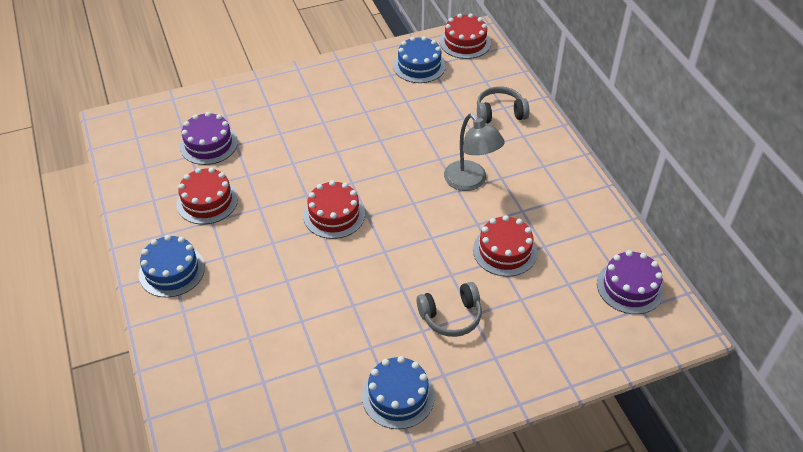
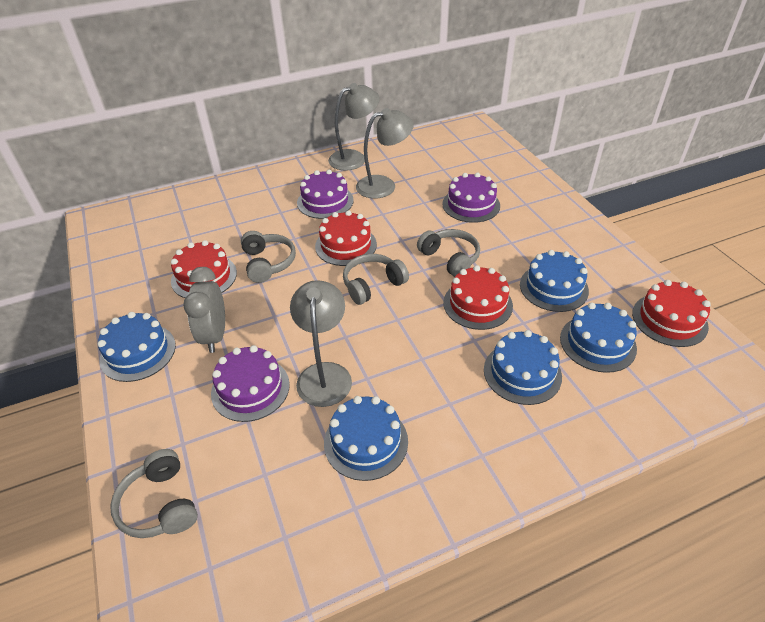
blue cake: 3 -> 5
grey clock: 0 -> 1
grey headphones: 2 -> 4
grey lamp: 1 -> 3
purple cake: 2 -> 3

